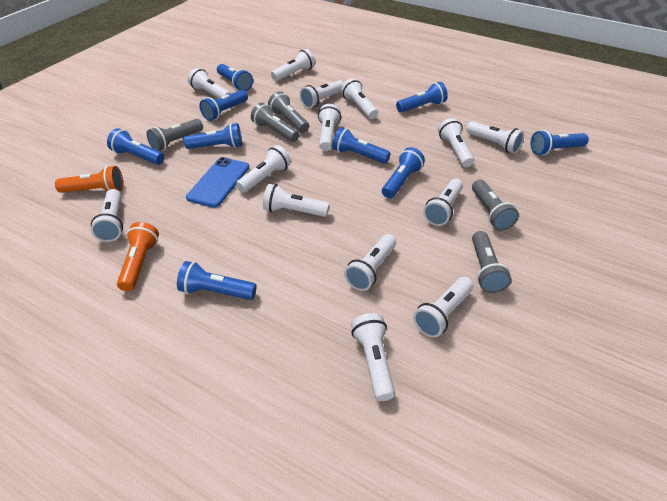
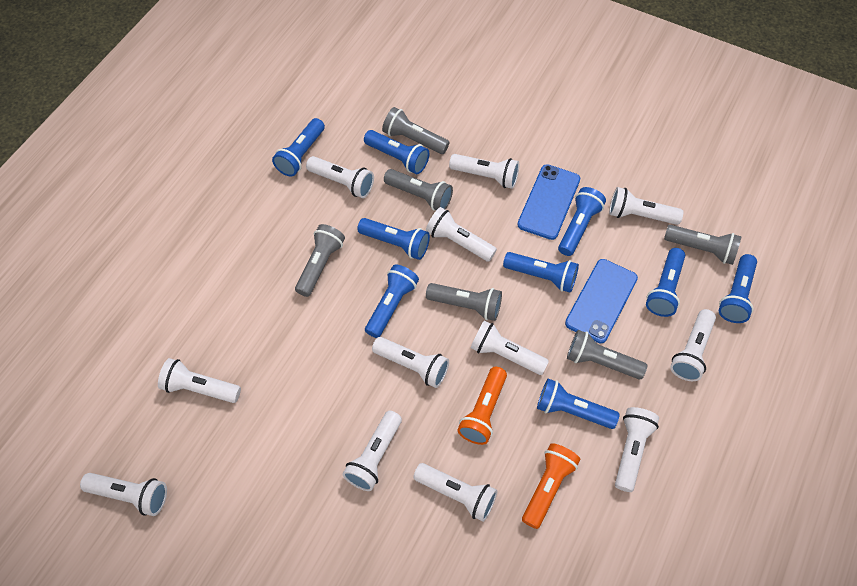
blue phone: 1 -> 2
grey flashlight: 5 -> 6
white flashlight: 14 -> 12

